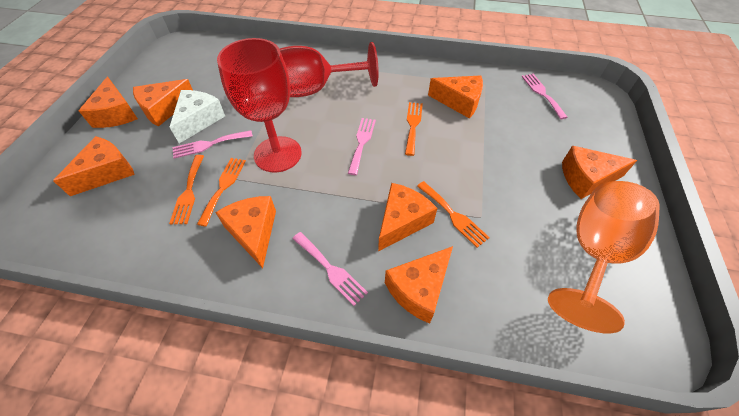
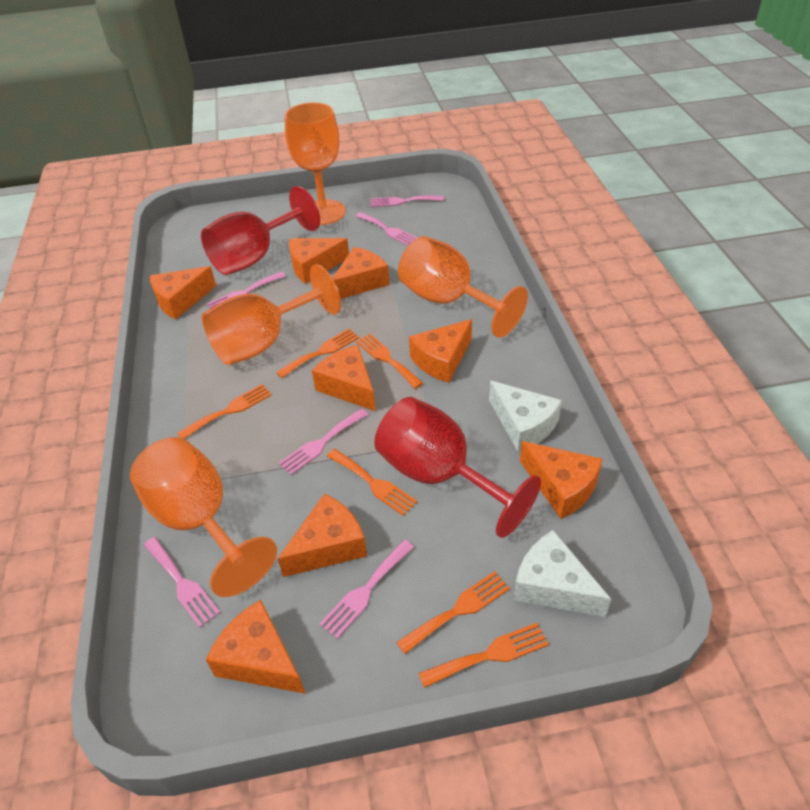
orange fork: 4 -> 6
orange goblet: 1 -> 4
pink fork: 4 -> 6
white cheese: 1 -> 2

